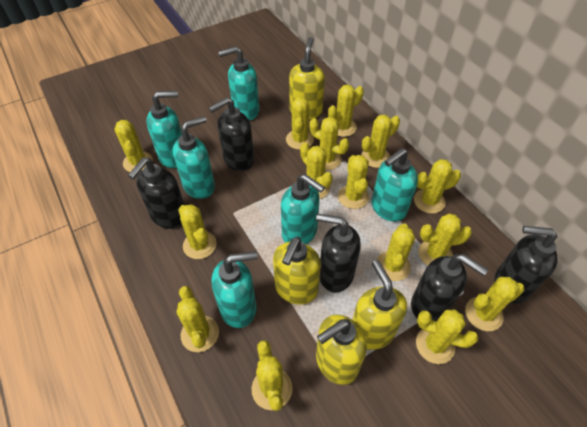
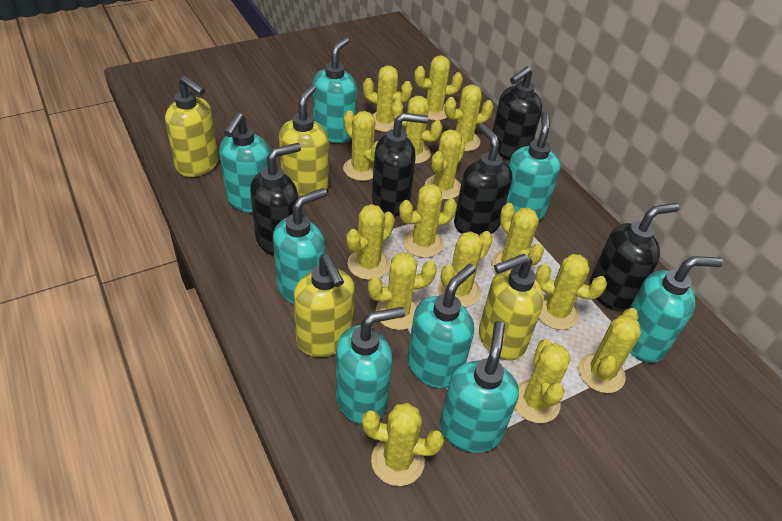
turquoise soap dispenser: 6 -> 8

